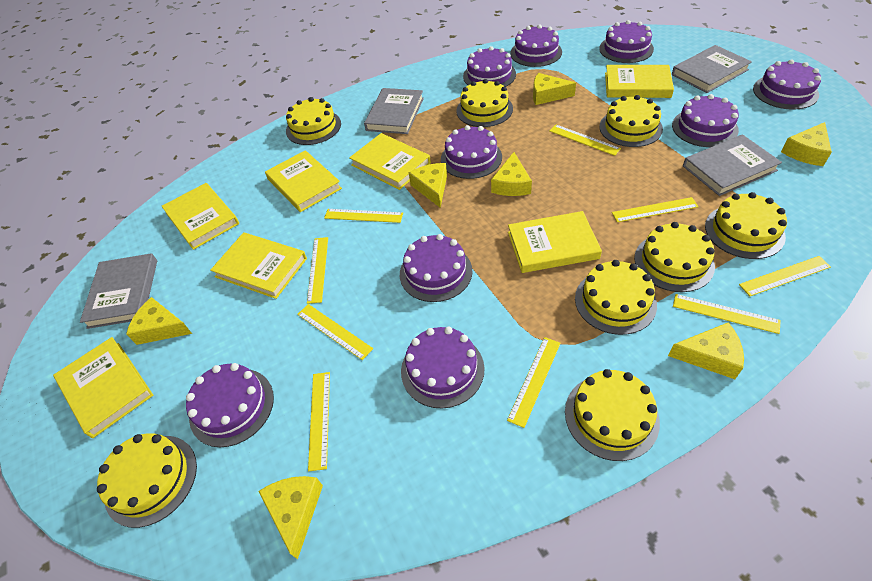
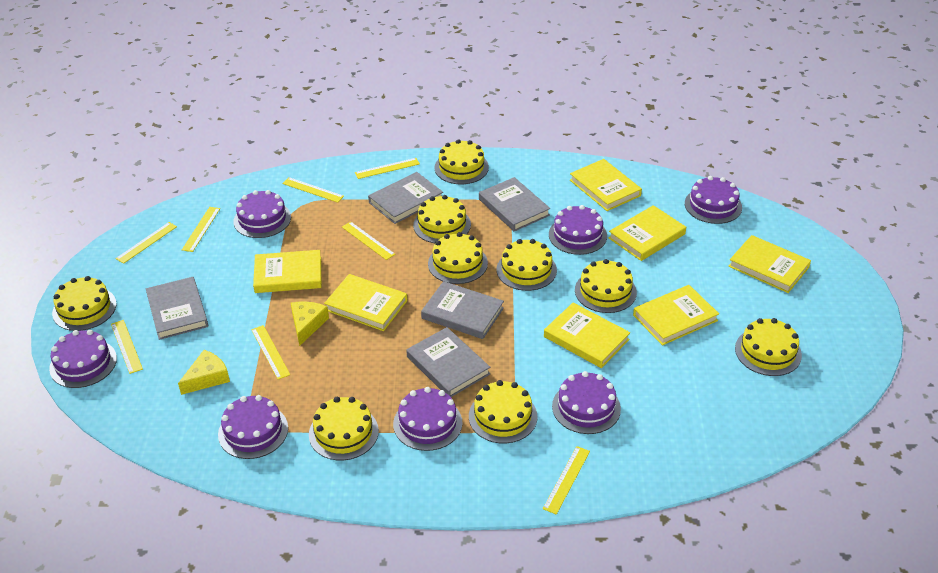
grey book: 4 -> 5
purple cake: 9 -> 7
yellow cake: 8 -> 9
yellow cheese: 7 -> 2
yellow ruler: 9 -> 8

